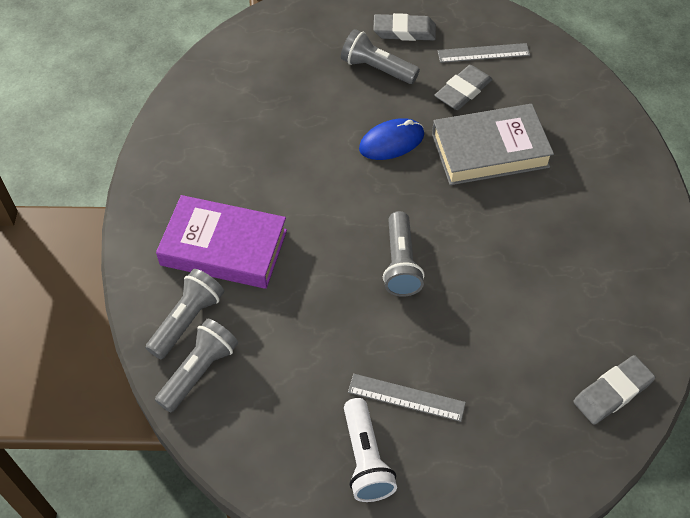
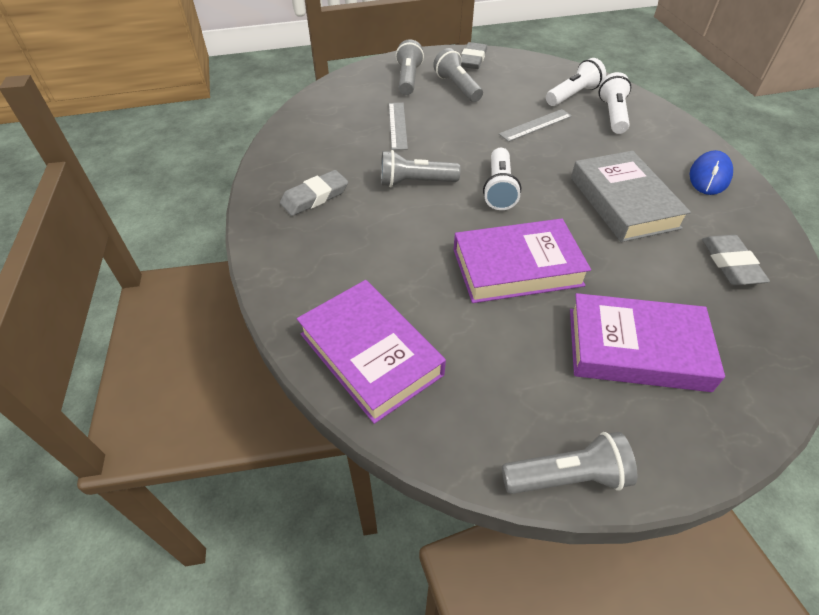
purple book: 1 -> 3
white flashlight: 1 -> 3

